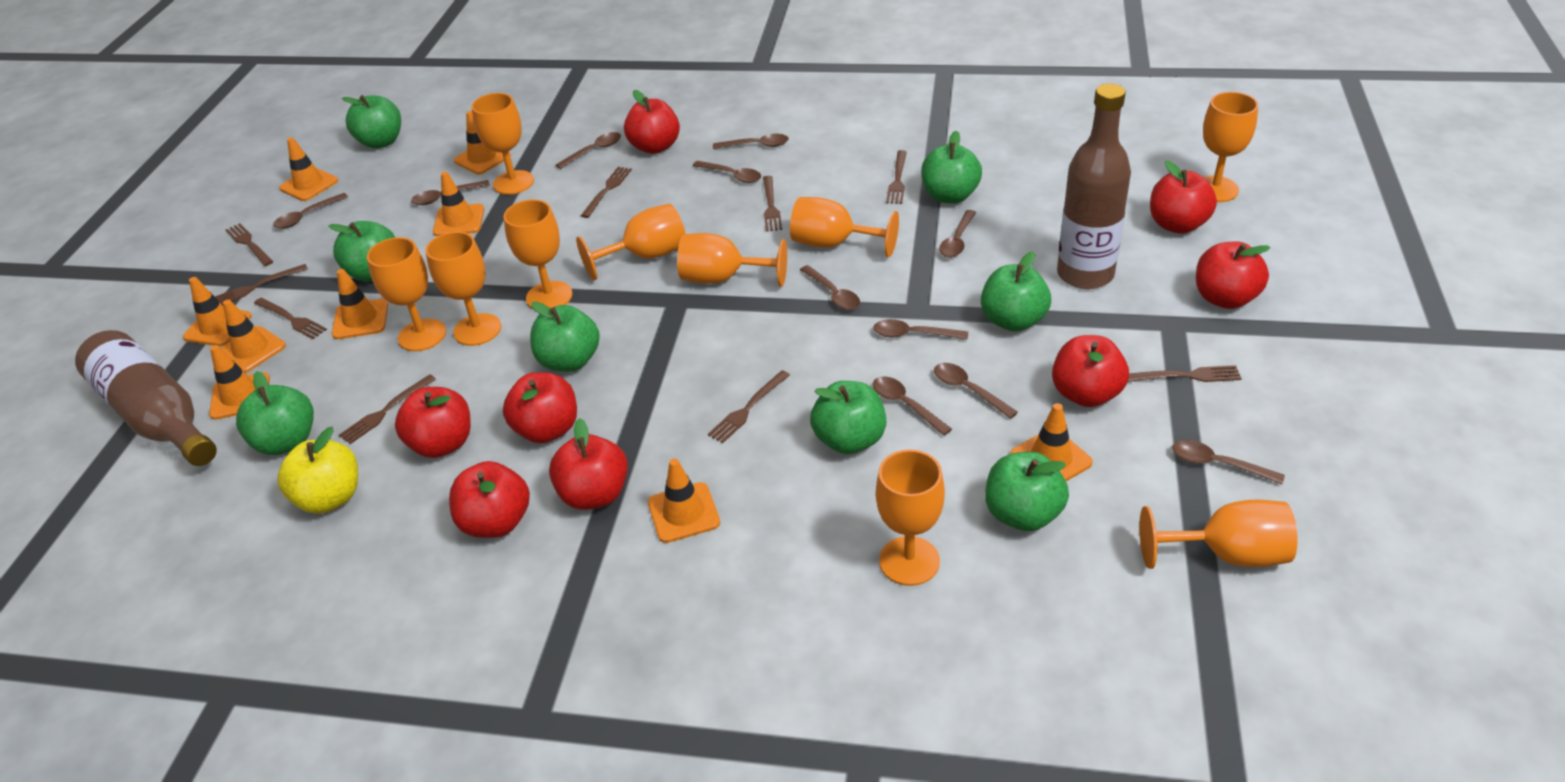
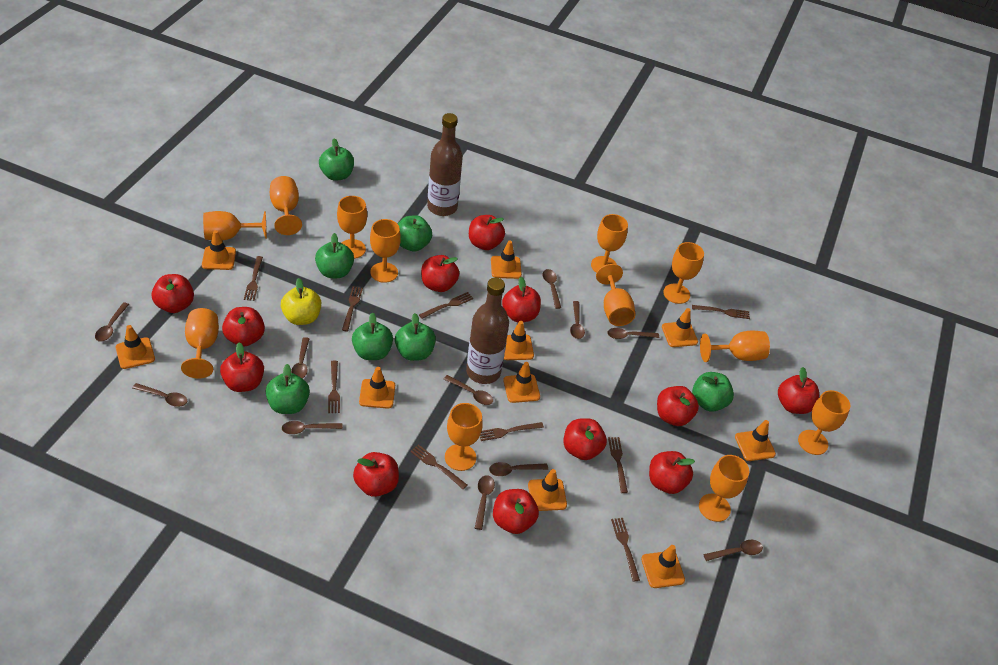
green apple: 8 -> 7
orange goblet: 10 -> 12
orange traffic cone: 9 -> 10
red apple: 8 -> 12

